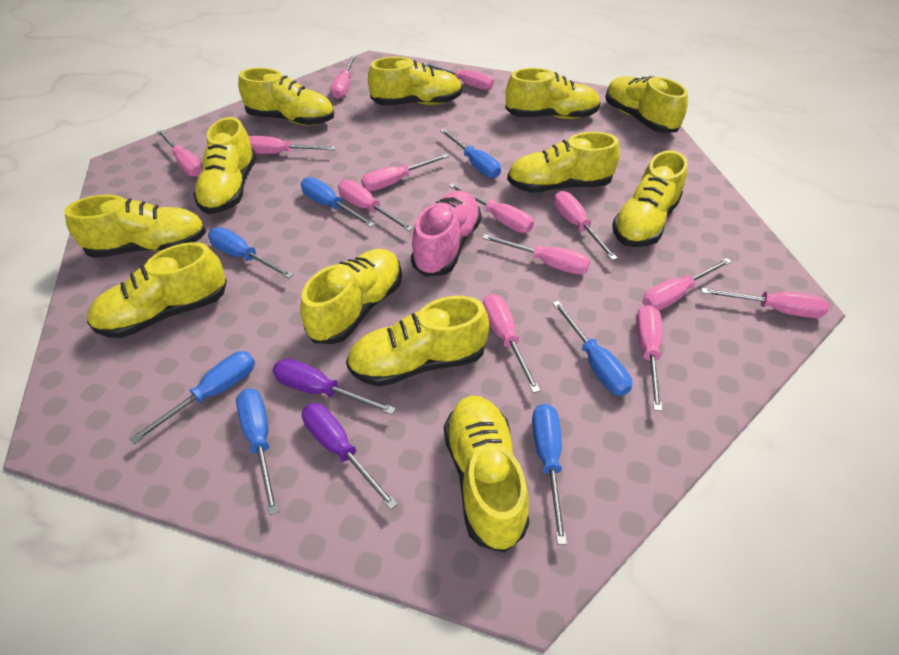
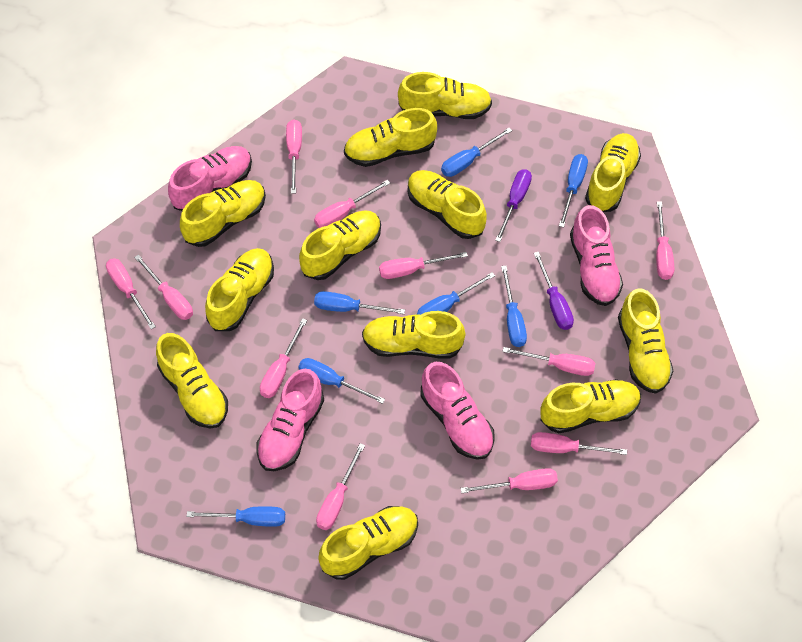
pink screwdriver: 13 -> 11
pink shoe: 1 -> 4

